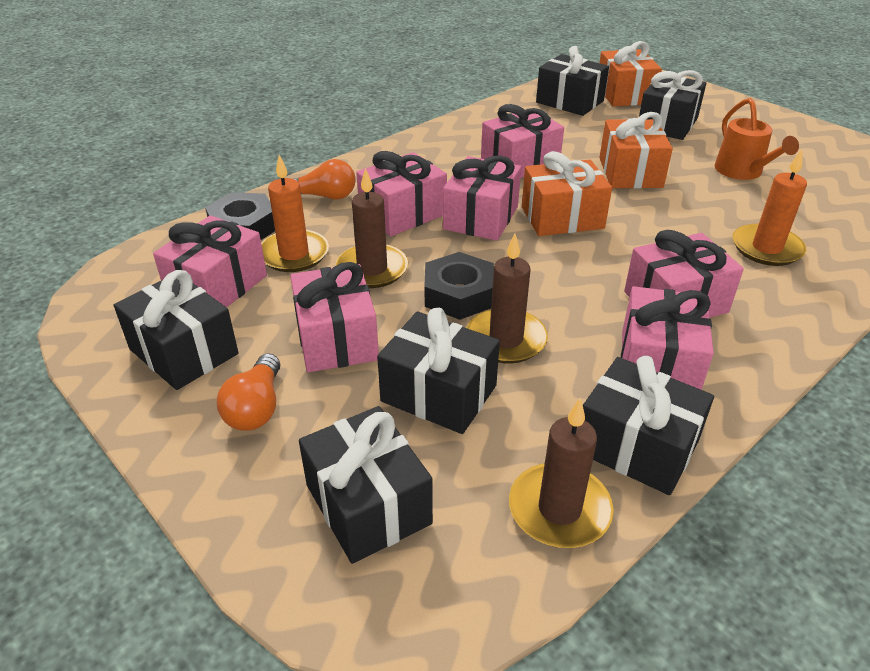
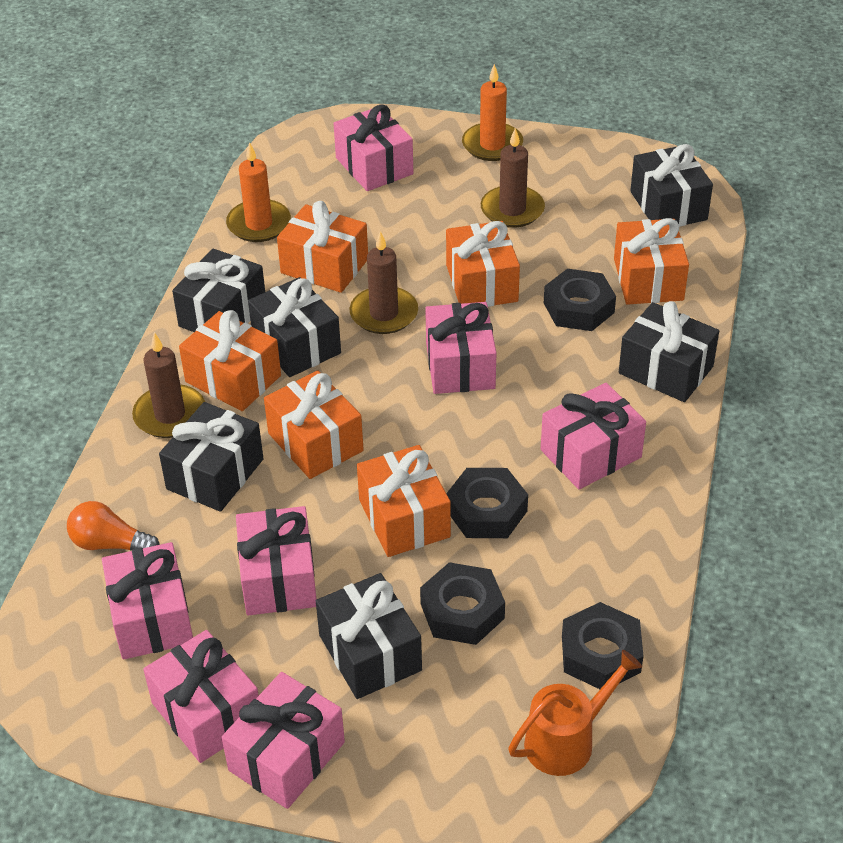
black nut: 2 -> 4
orange gift: 3 -> 6
orange light bulb: 2 -> 1

